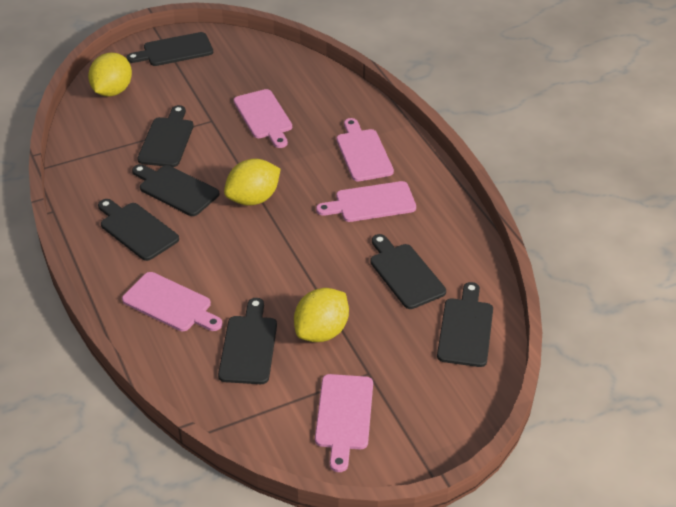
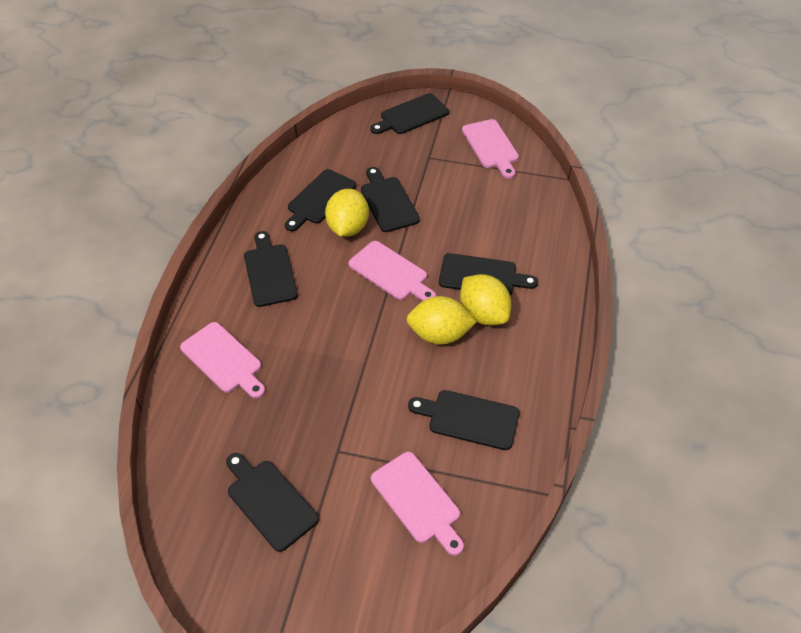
pink cutting board: 5 -> 4

